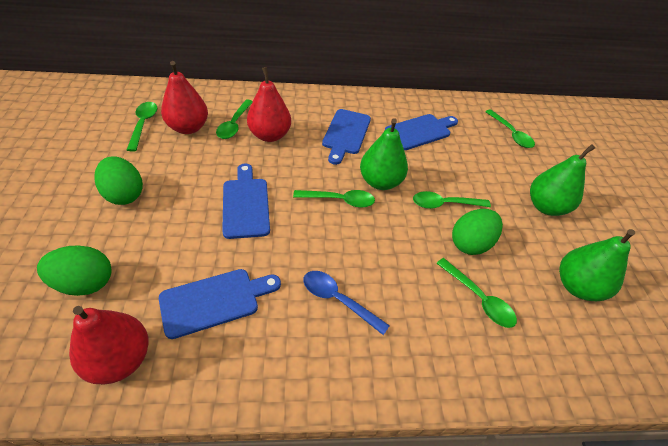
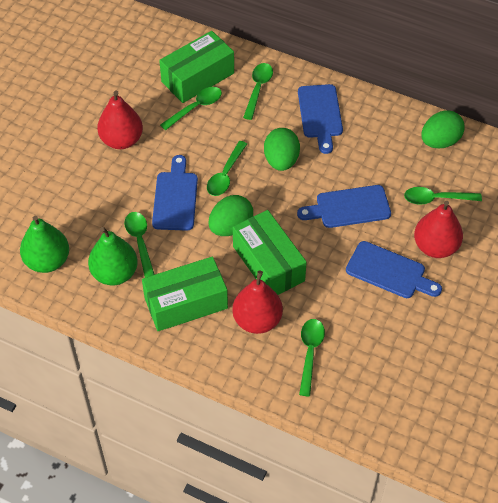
blue spoon: 1 -> 0
green box: 0 -> 3
green pear: 3 -> 2

